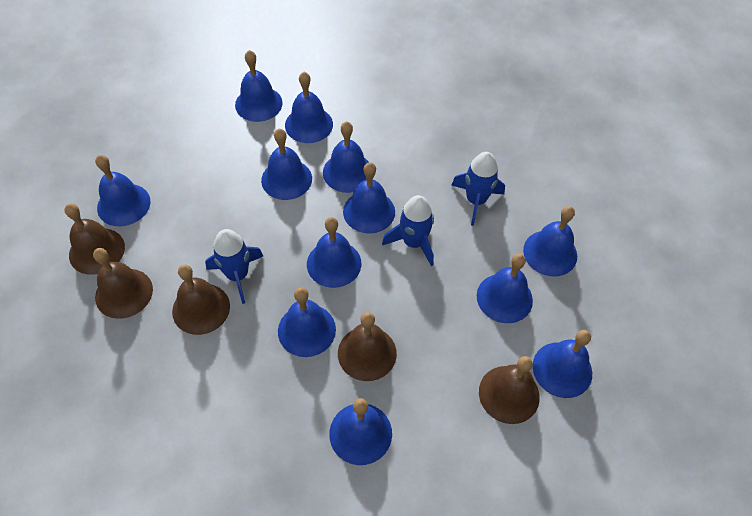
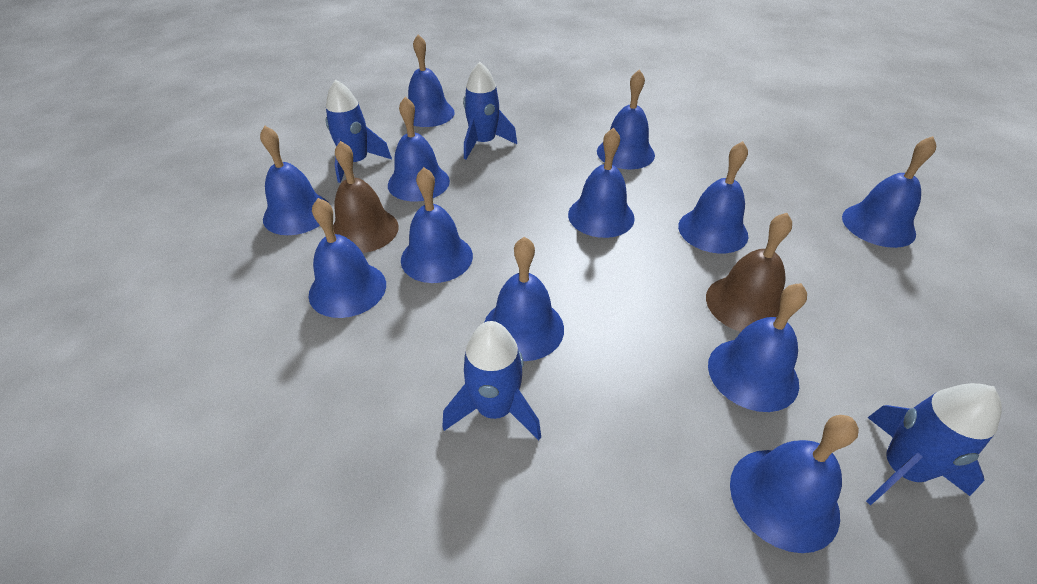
blue rocket: 3 -> 4
brown bell: 5 -> 2

